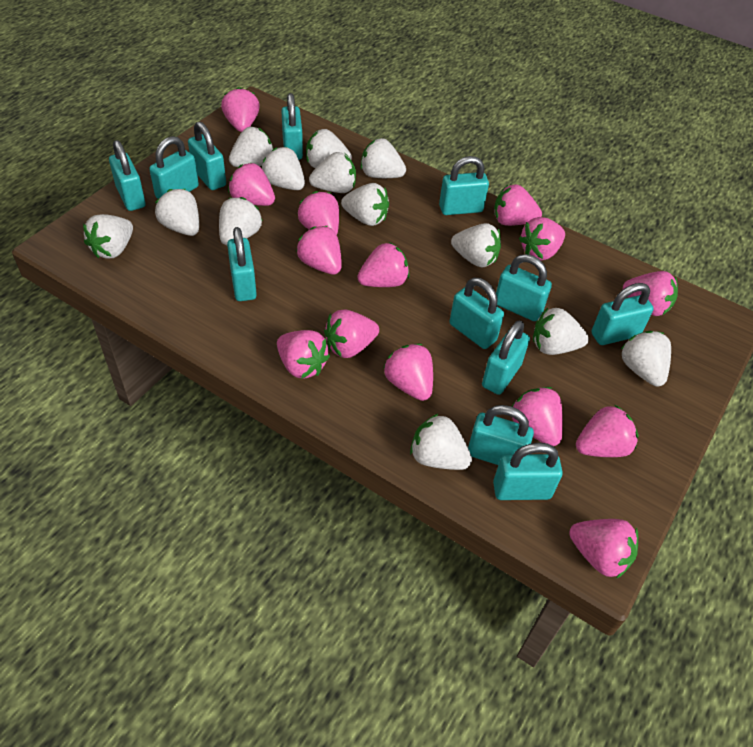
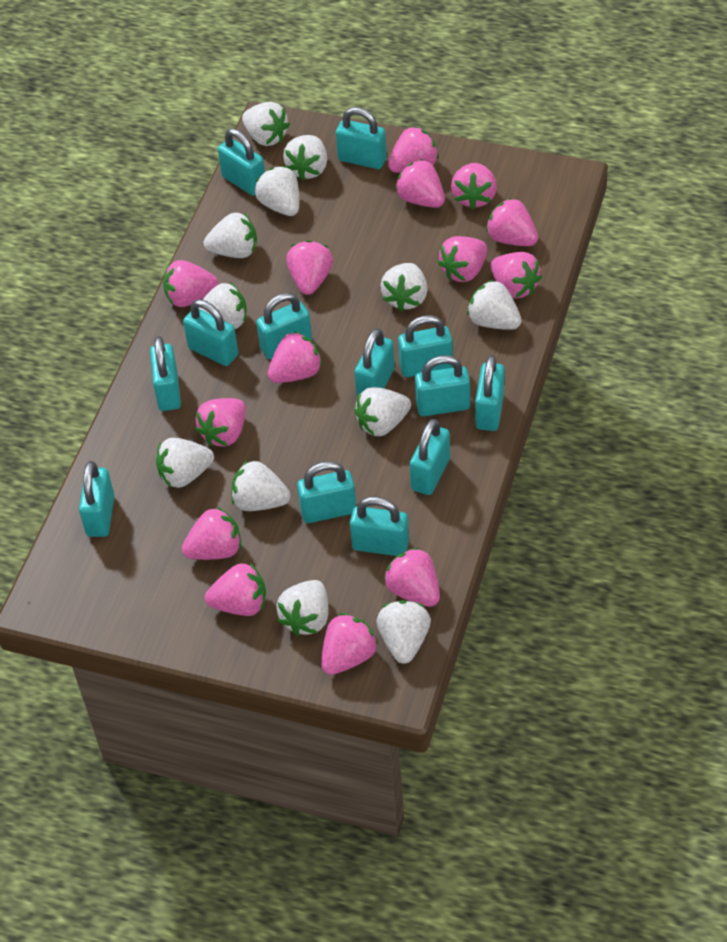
turquoise padlock: 12 -> 13
white strawberry: 13 -> 12

